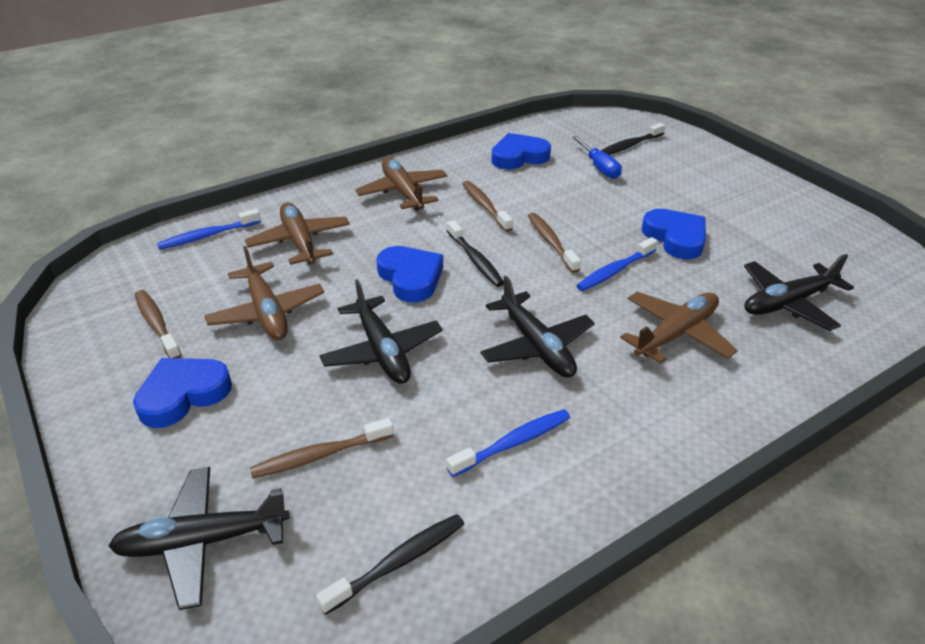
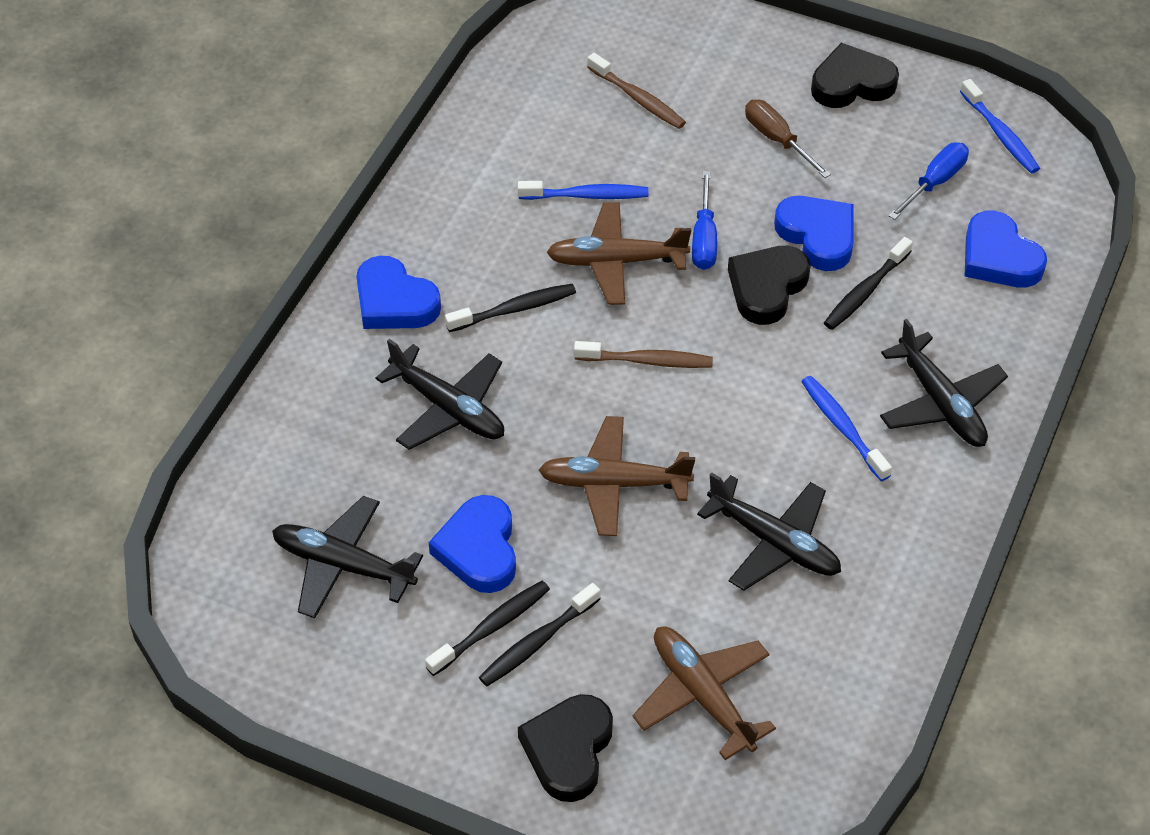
black heart: 0 -> 3
black toothbrush: 3 -> 4
blue screwdriver: 1 -> 2
brown plane: 4 -> 3
brown screwdriver: 0 -> 1
brown toothbrush: 4 -> 2

